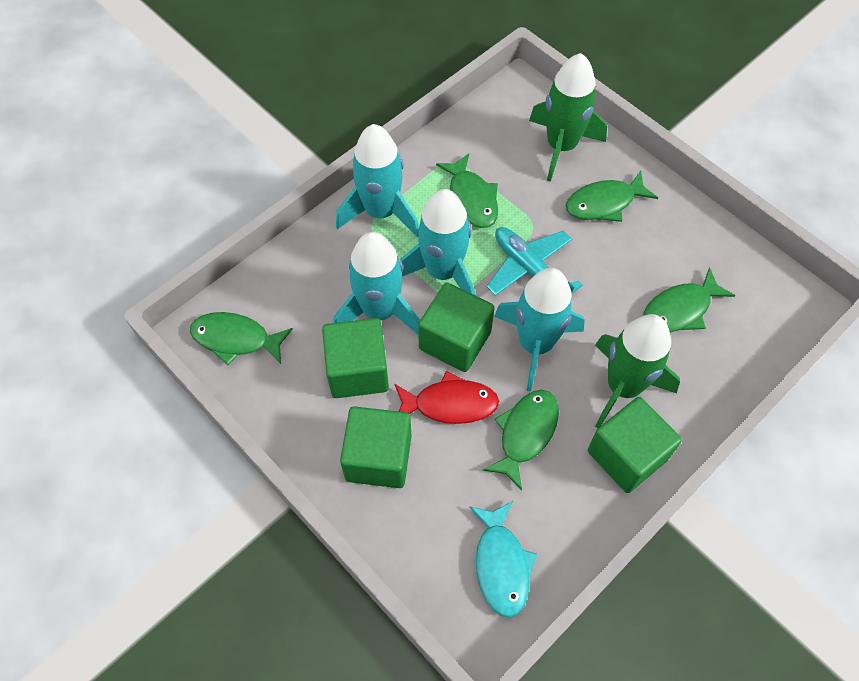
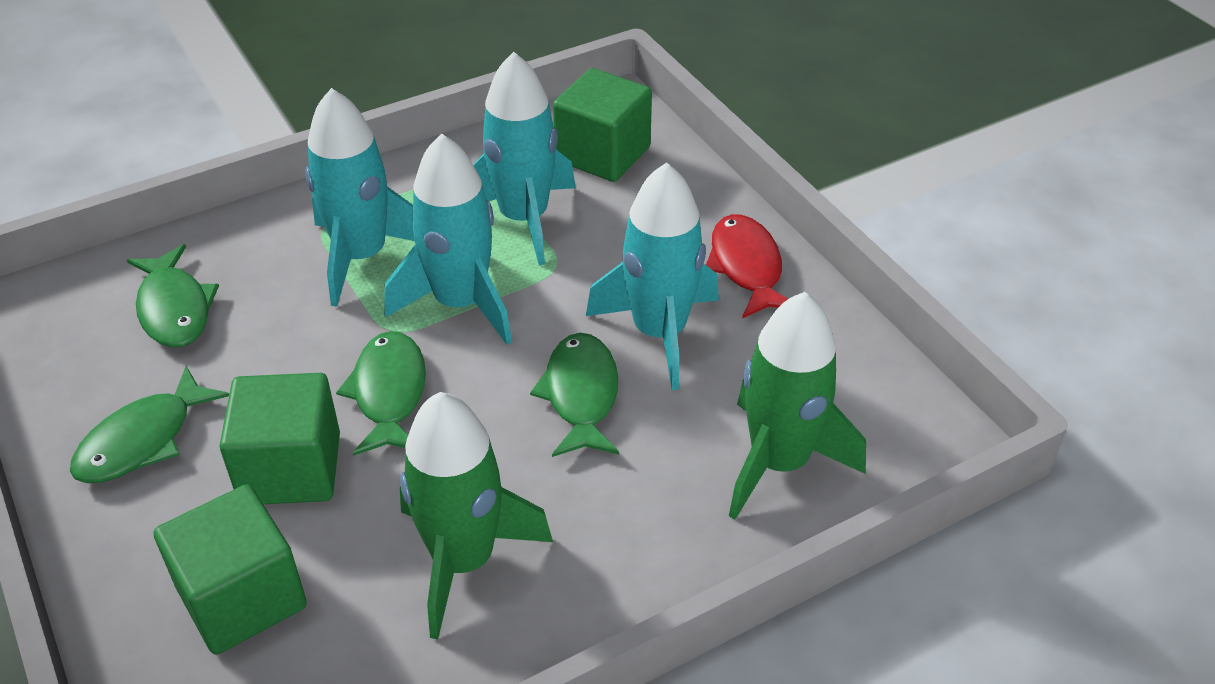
green cube: 4 -> 3
green fish: 5 -> 4
turquoise fish: 1 -> 0
turquoise plane: 1 -> 0

